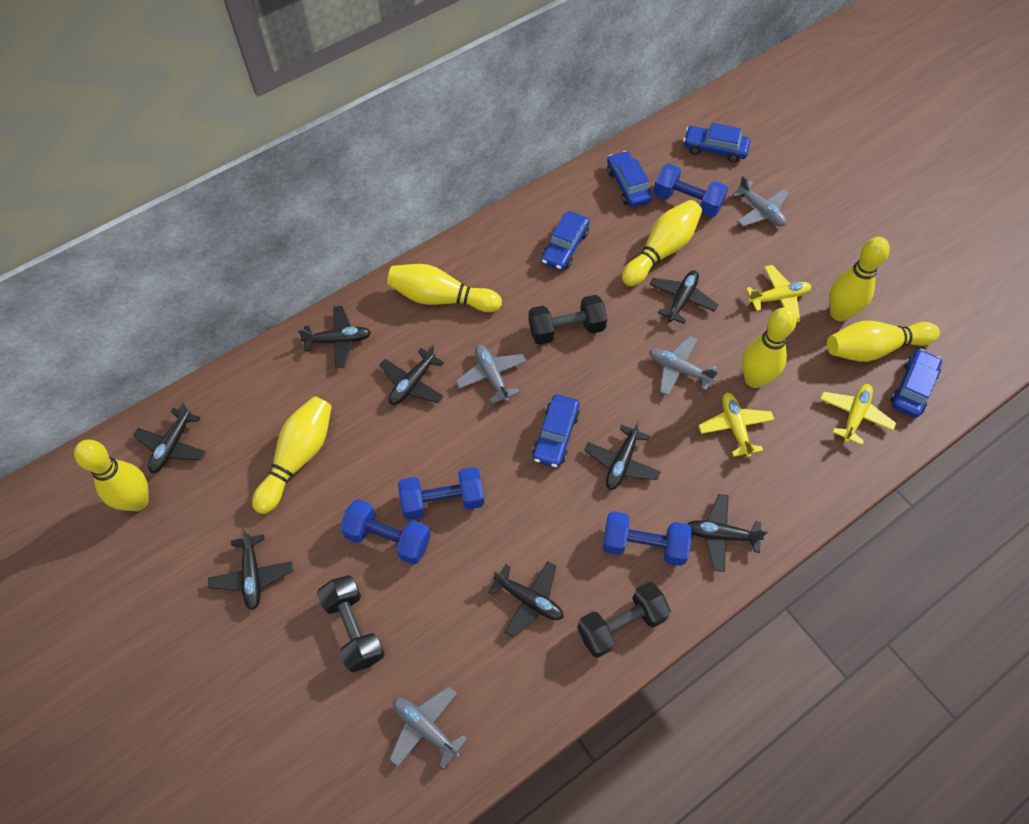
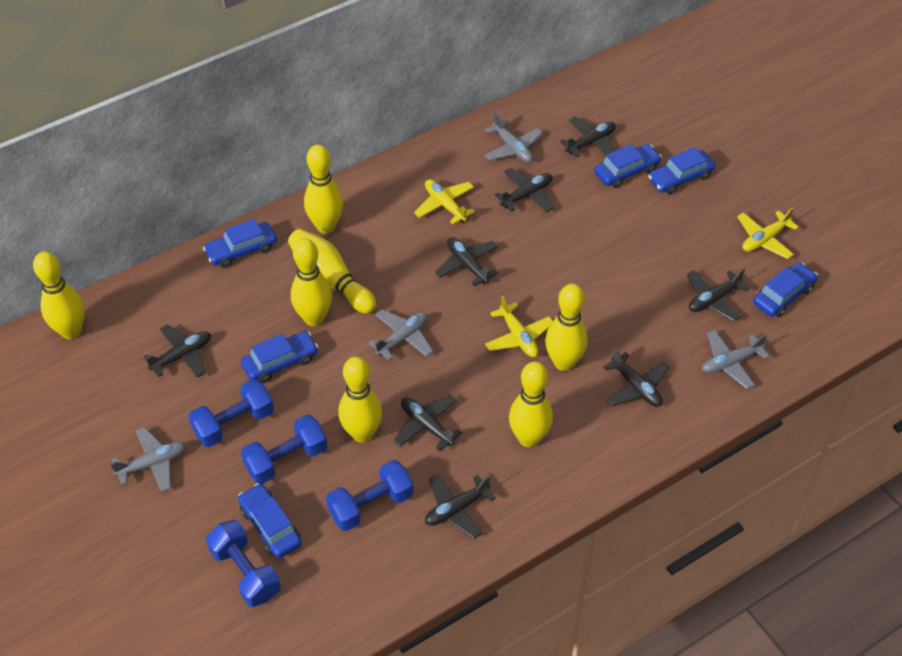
black dumbbell: 3 -> 0
blue car: 5 -> 6

